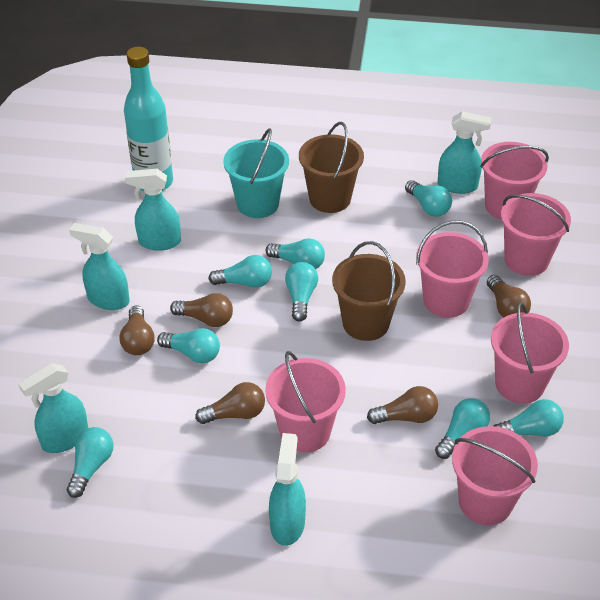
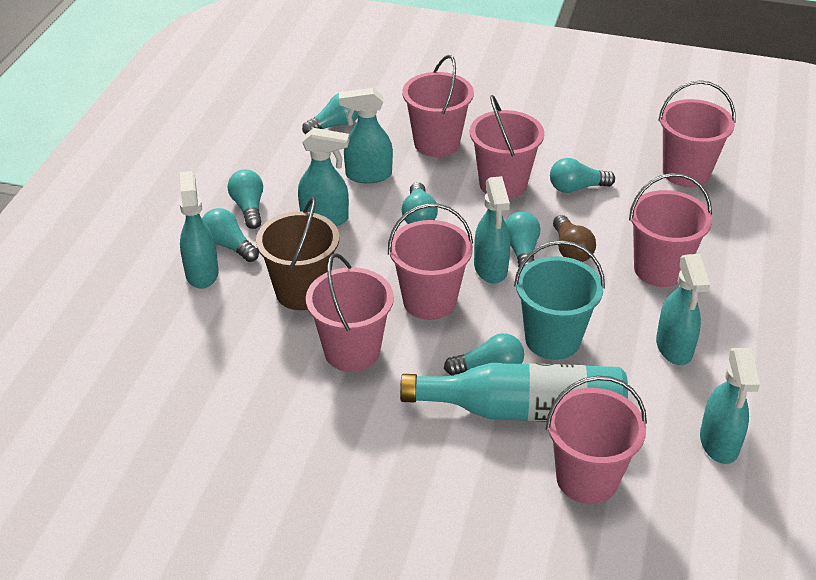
brown bucket: 2 -> 1
brown light bulb: 5 -> 1
pink bucket: 6 -> 7
turquoise light bulb: 8 -> 7
turquoise spray bottle: 5 -> 6

